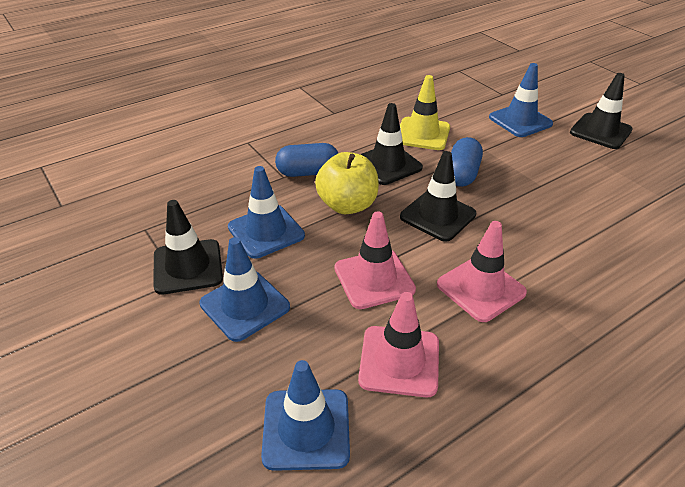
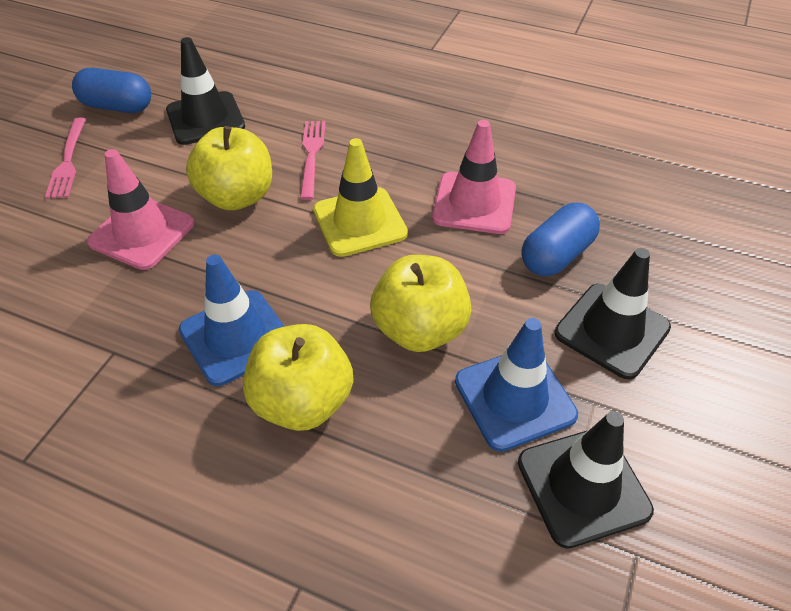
black traffic cone: 4 -> 3
blue traffic cone: 4 -> 2
pink fork: 0 -> 2
pink traffic cone: 3 -> 2
yellow apple: 1 -> 3

